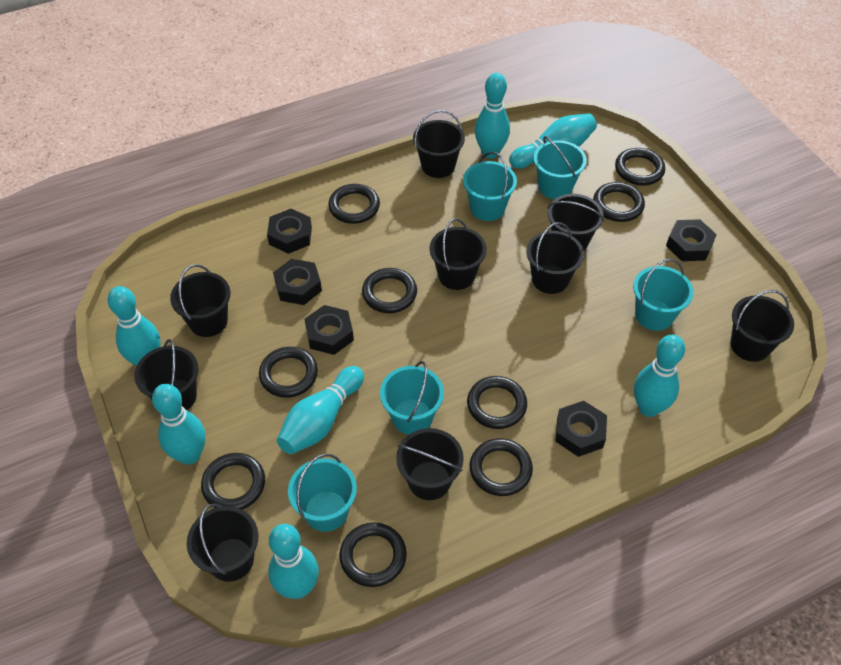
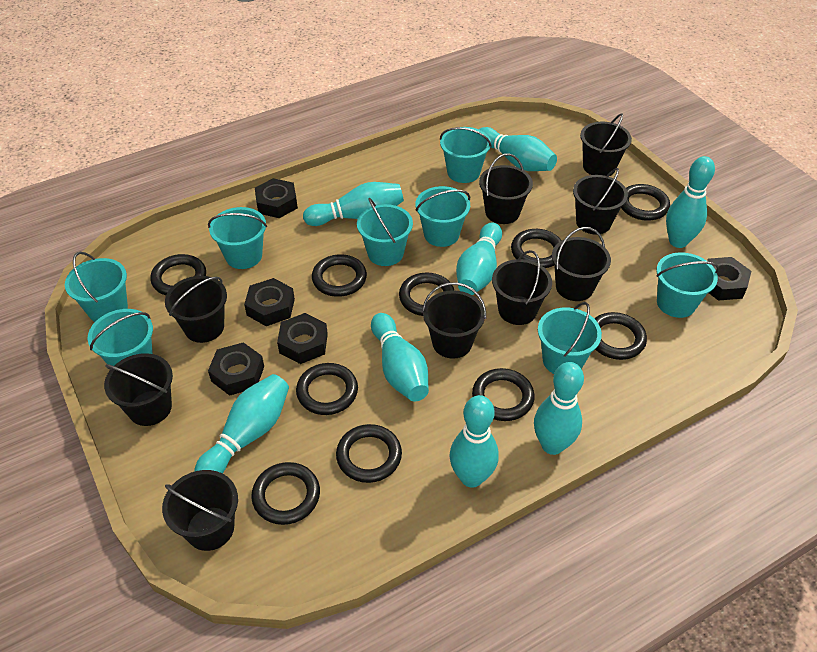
black ring: 9 -> 10
turquoise bowling pin: 7 -> 8
turquoise bucket: 5 -> 8

